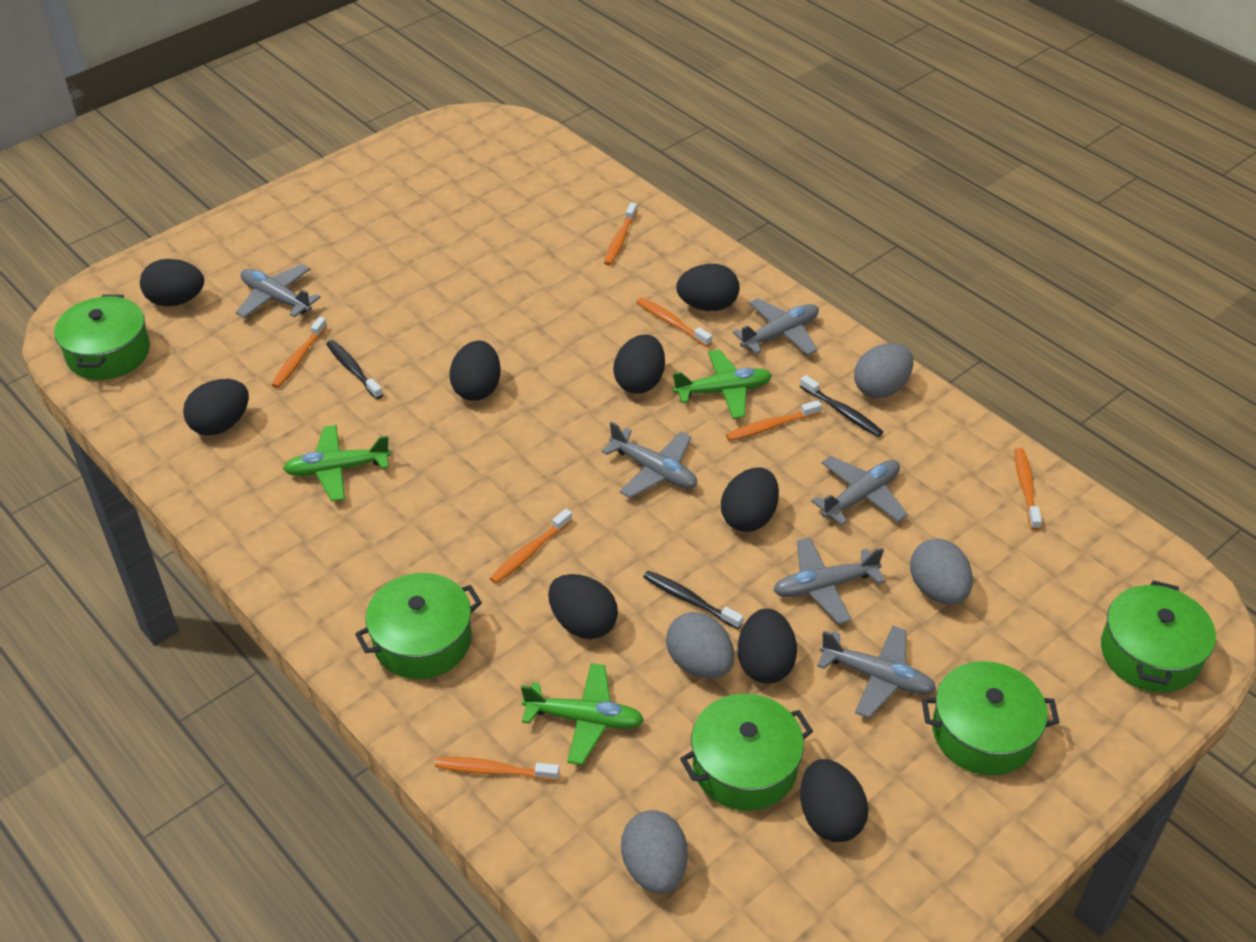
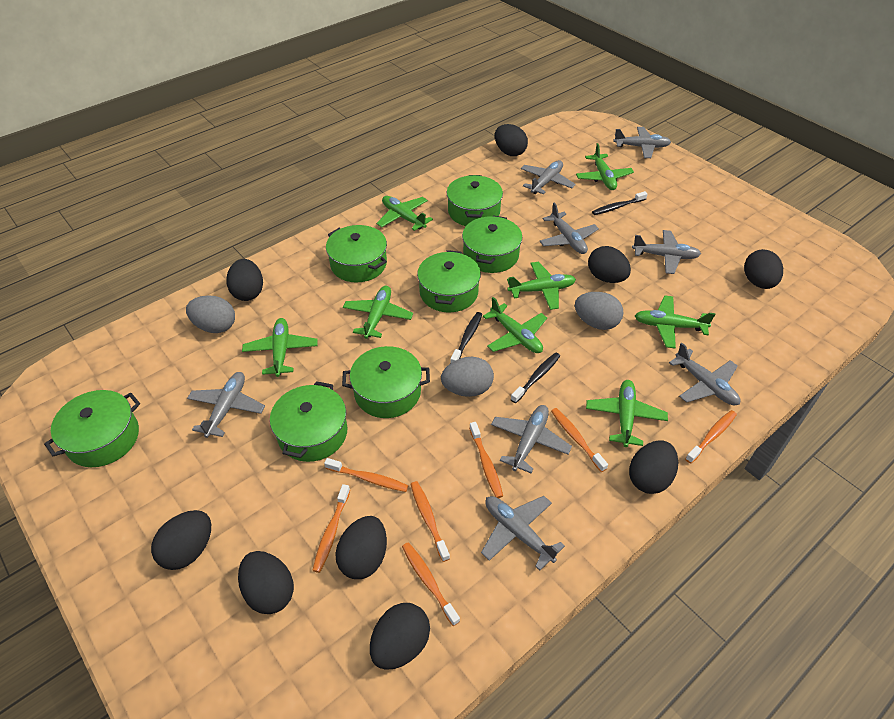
green plane: 3 -> 8
green pot: 5 -> 7
grey egg: 4 -> 3
grey plane: 6 -> 8

